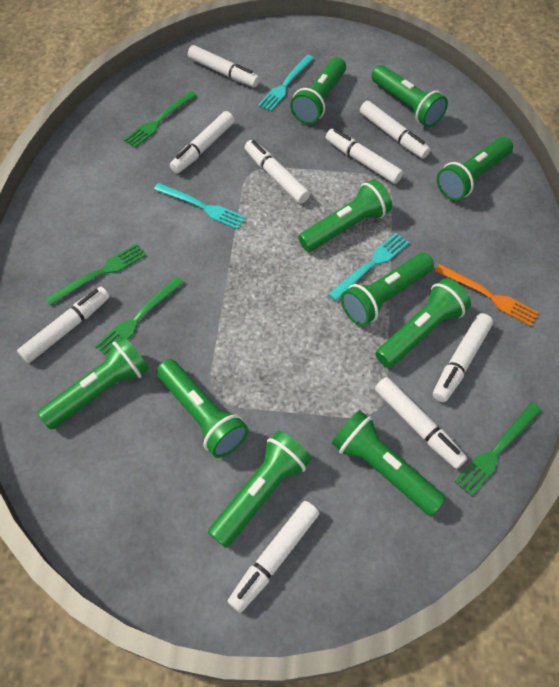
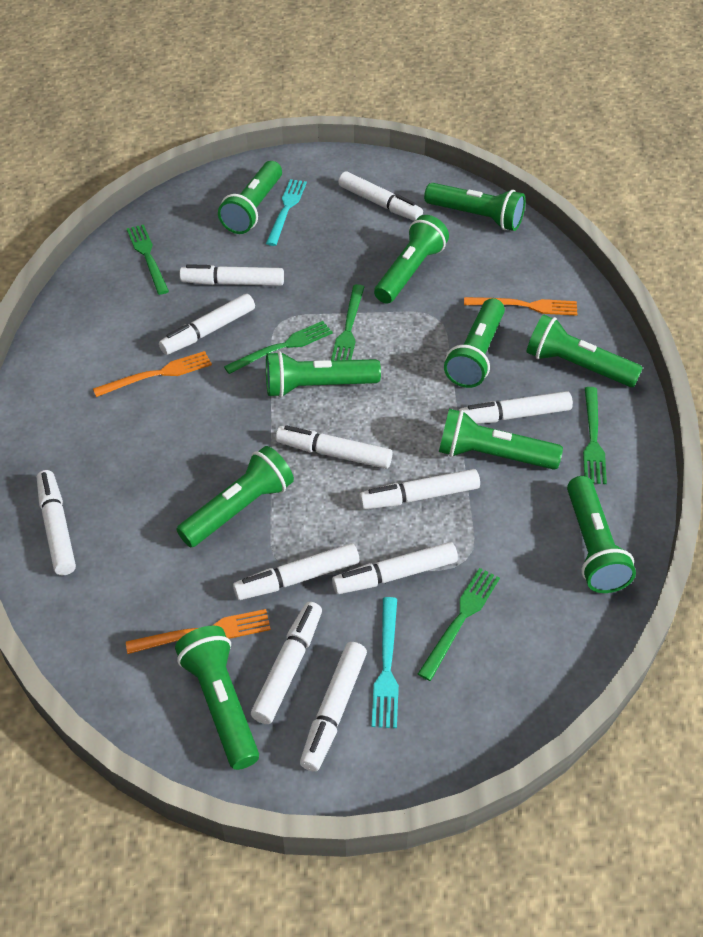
green fork: 4 -> 5
orange fork: 1 -> 3
turquoise fork: 3 -> 2
white marker: 9 -> 11

